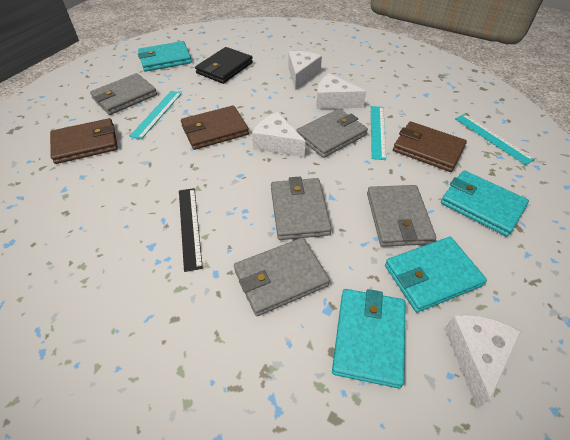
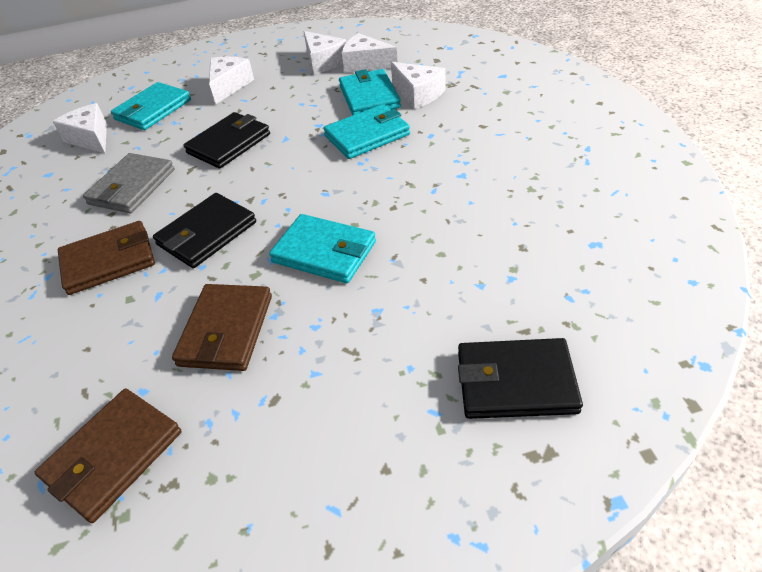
black ruler: 1 -> 0
black wallet: 1 -> 3
grey wallet: 5 -> 1
turquoise ruler: 3 -> 0
white cheese: 4 -> 5

